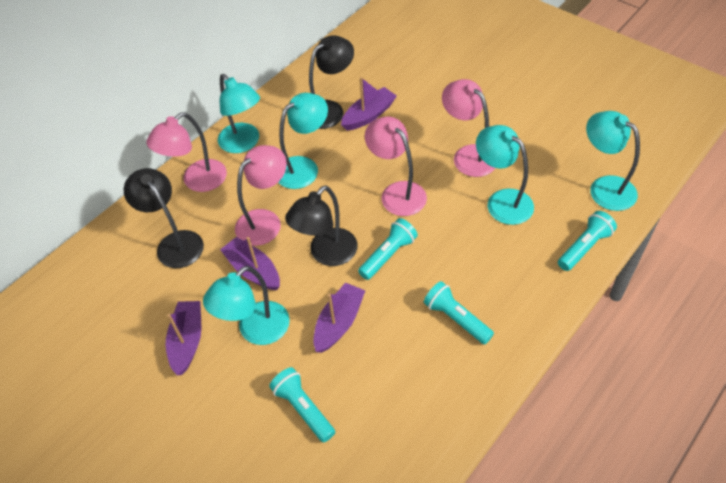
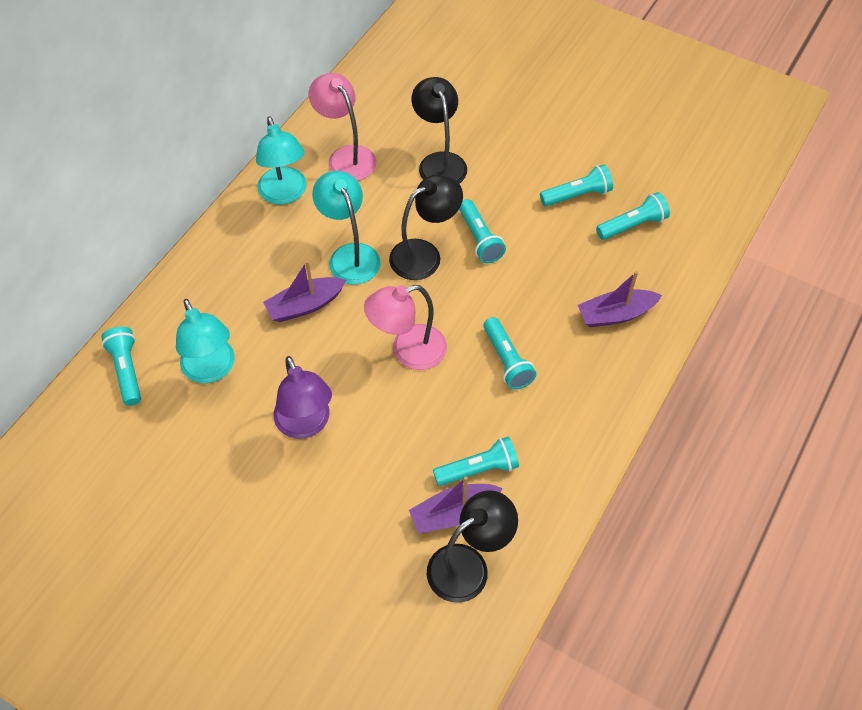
pink lamp: 4 -> 2
purple boat: 4 -> 3
purple lamp: 0 -> 1
turquoise flashlight: 4 -> 6
turquoise lamp: 5 -> 3

